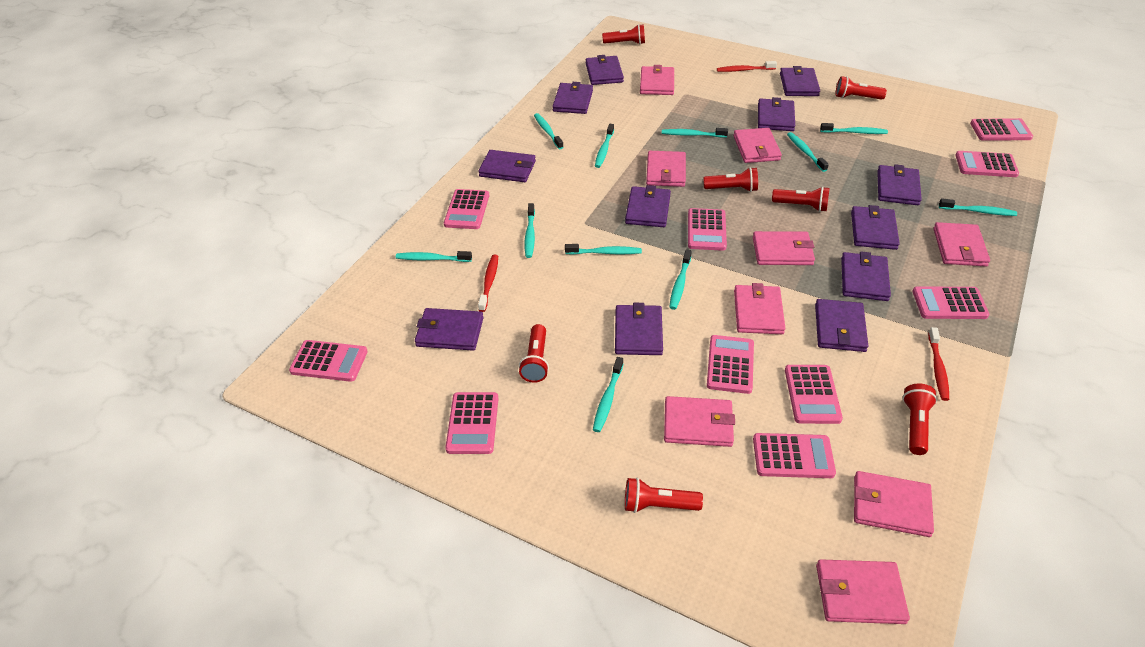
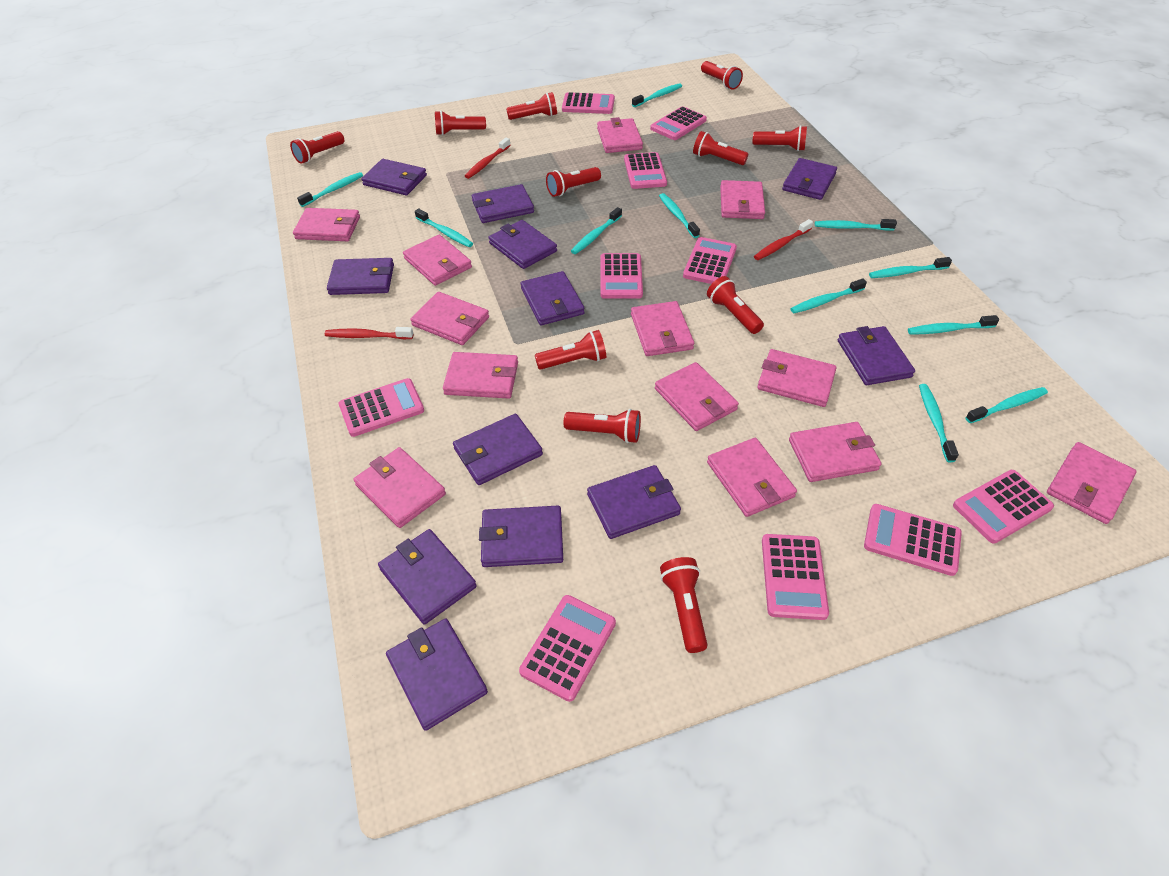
pink wallet: 9 -> 13
red flashlight: 7 -> 11

